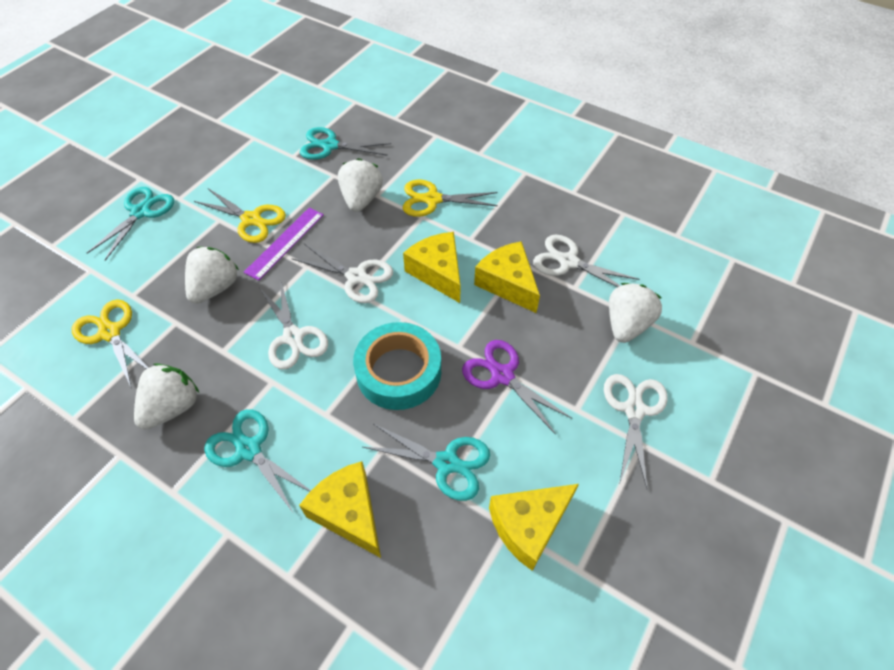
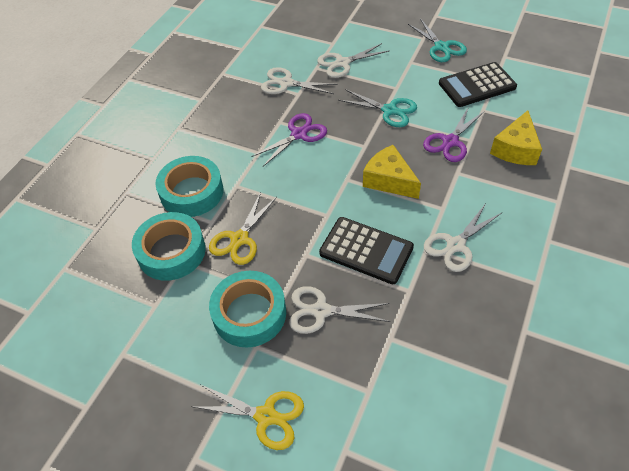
black calculator: 0 -> 2
purple ruler: 1 -> 0
purple scissors: 1 -> 2
turquoise scissors: 4 -> 2
turquoise tape: 1 -> 3
white strawberry: 4 -> 0
yellow cheese: 4 -> 2
yellow scissors: 3 -> 2

